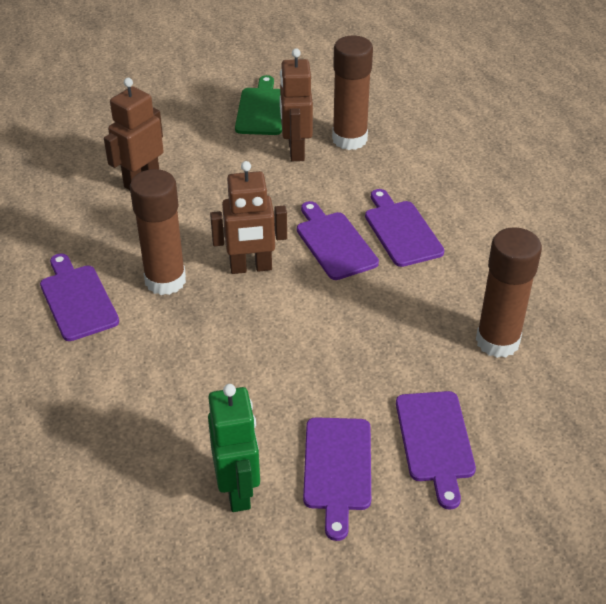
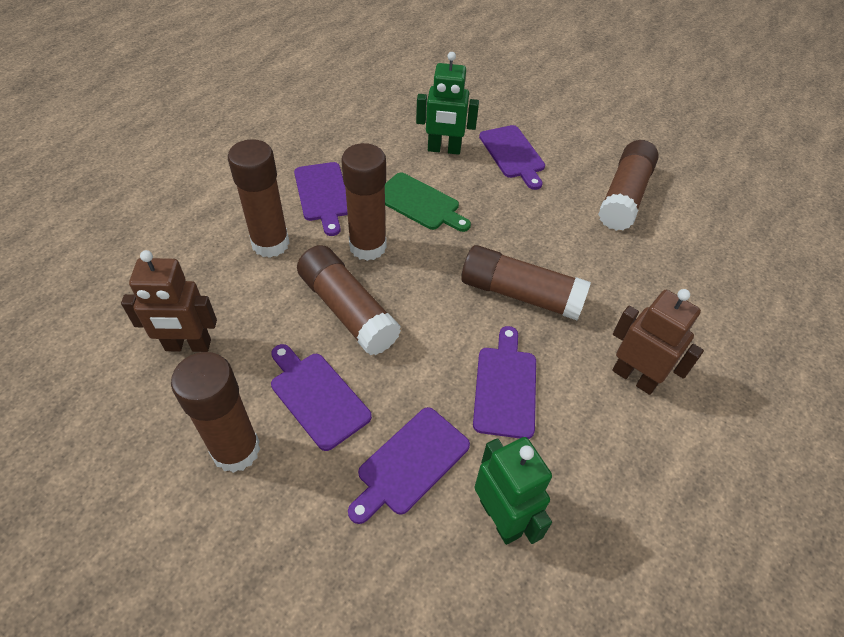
brown glue stick: 3 -> 6
brown robot: 3 -> 2
green robot: 1 -> 2

